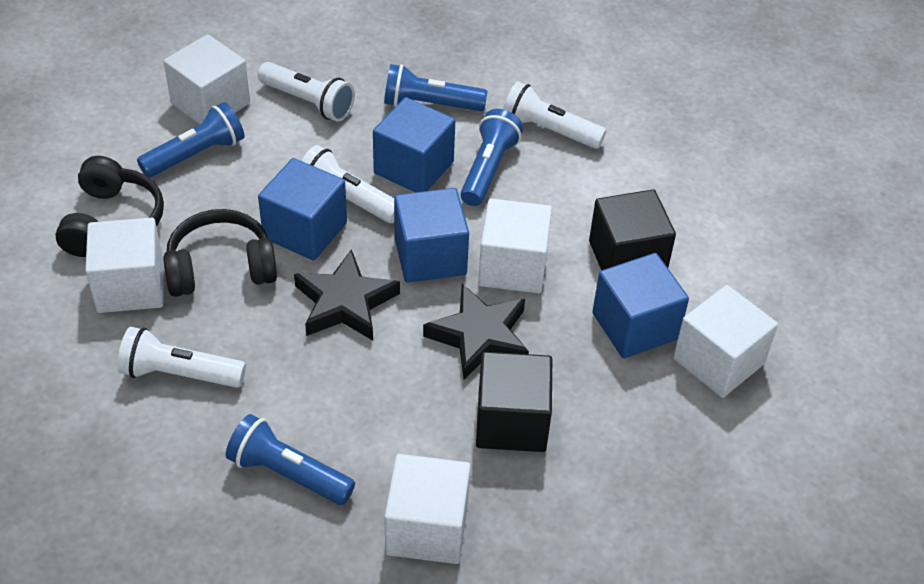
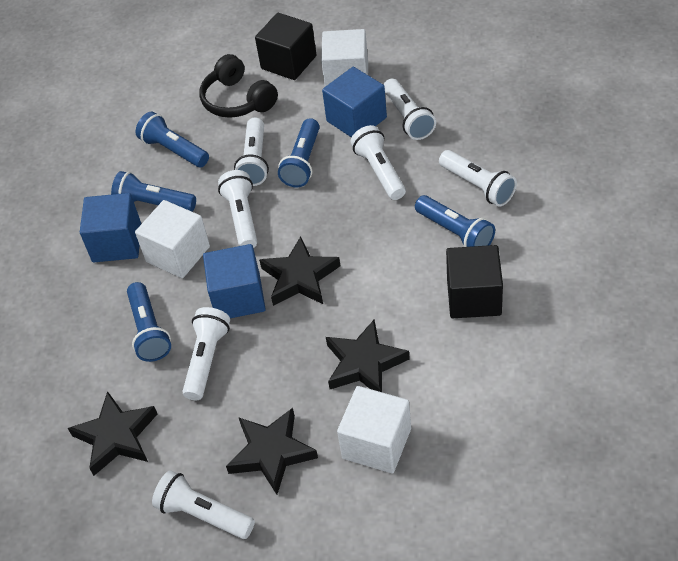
black headphones: 2 -> 1
black star: 2 -> 4
blue cube: 4 -> 3
blue flashlight: 4 -> 5
white cube: 5 -> 3
white flashlight: 4 -> 7

